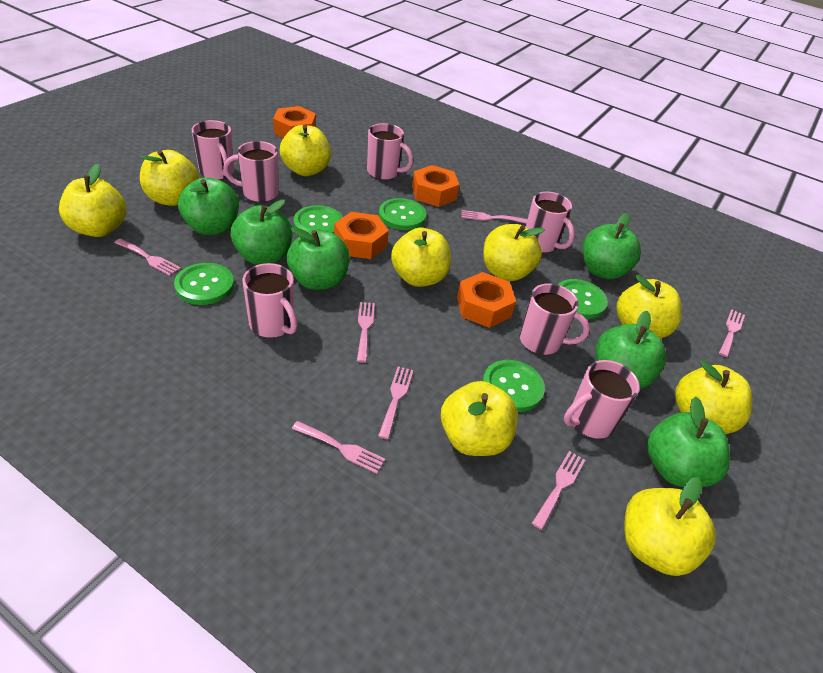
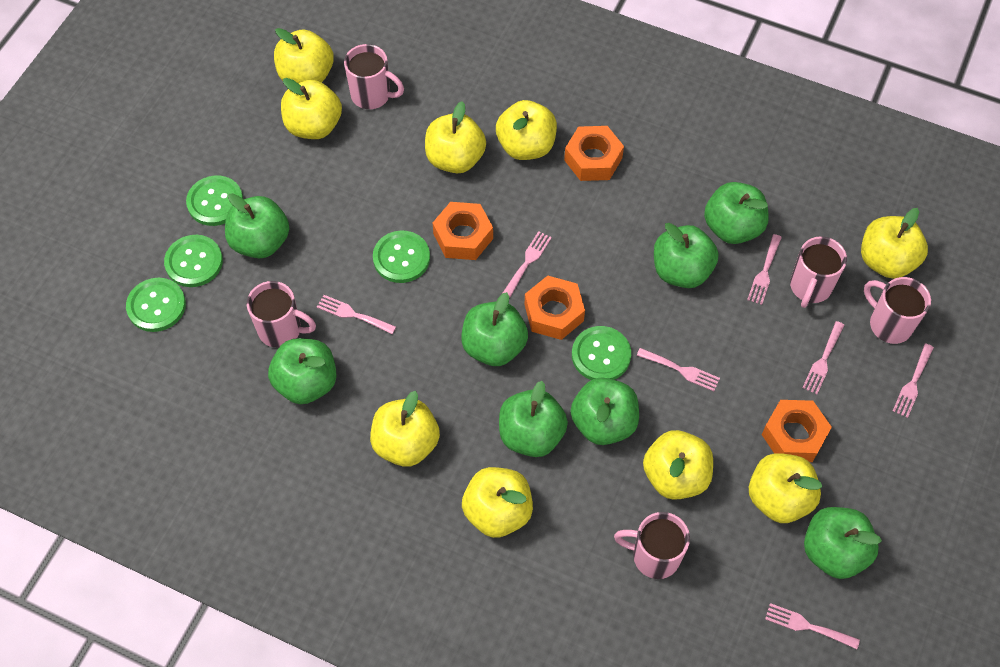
green apple: 6 -> 8
pink mug: 7 -> 5

